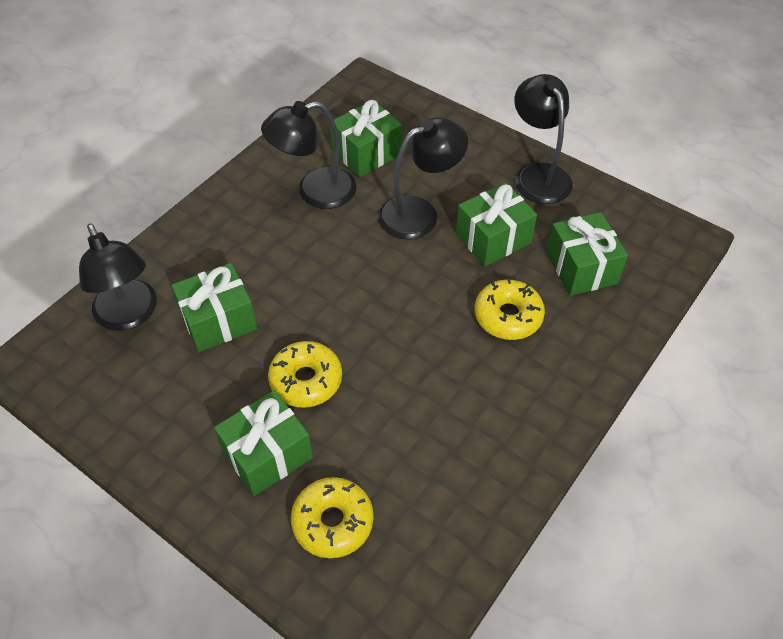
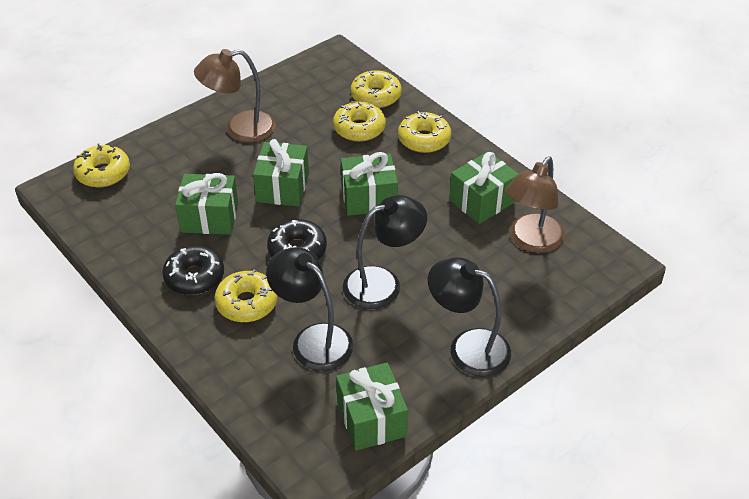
black donut: 0 -> 2
black lamp: 4 -> 3
brown lamp: 0 -> 2
yellow donut: 3 -> 5

